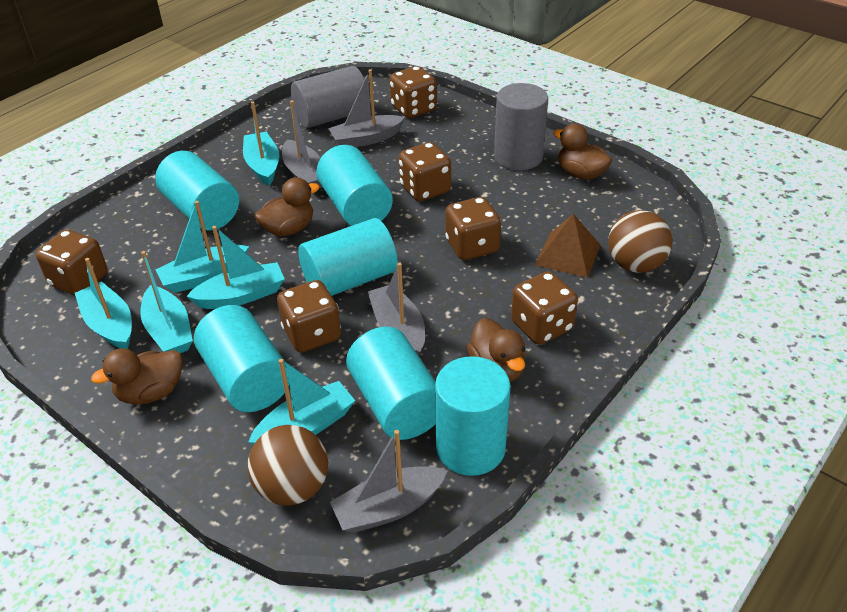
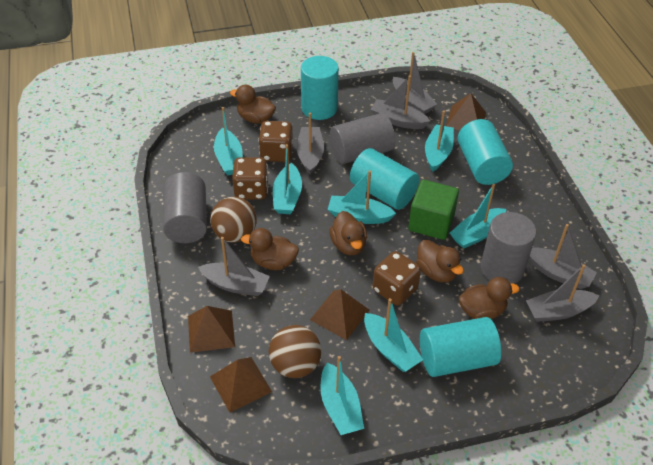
brown dice: 6 -> 3
brown duck: 4 -> 5
brown pyramid: 1 -> 4
green cube: 0 -> 1
grey boat: 4 -> 6
grey cylinder: 2 -> 3
turquoise boat: 6 -> 7
turquoise cylinder: 6 -> 4

